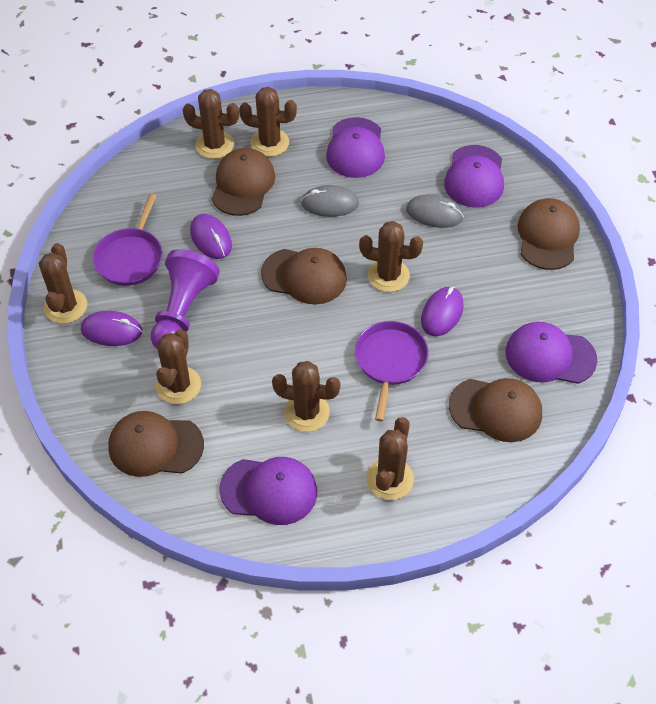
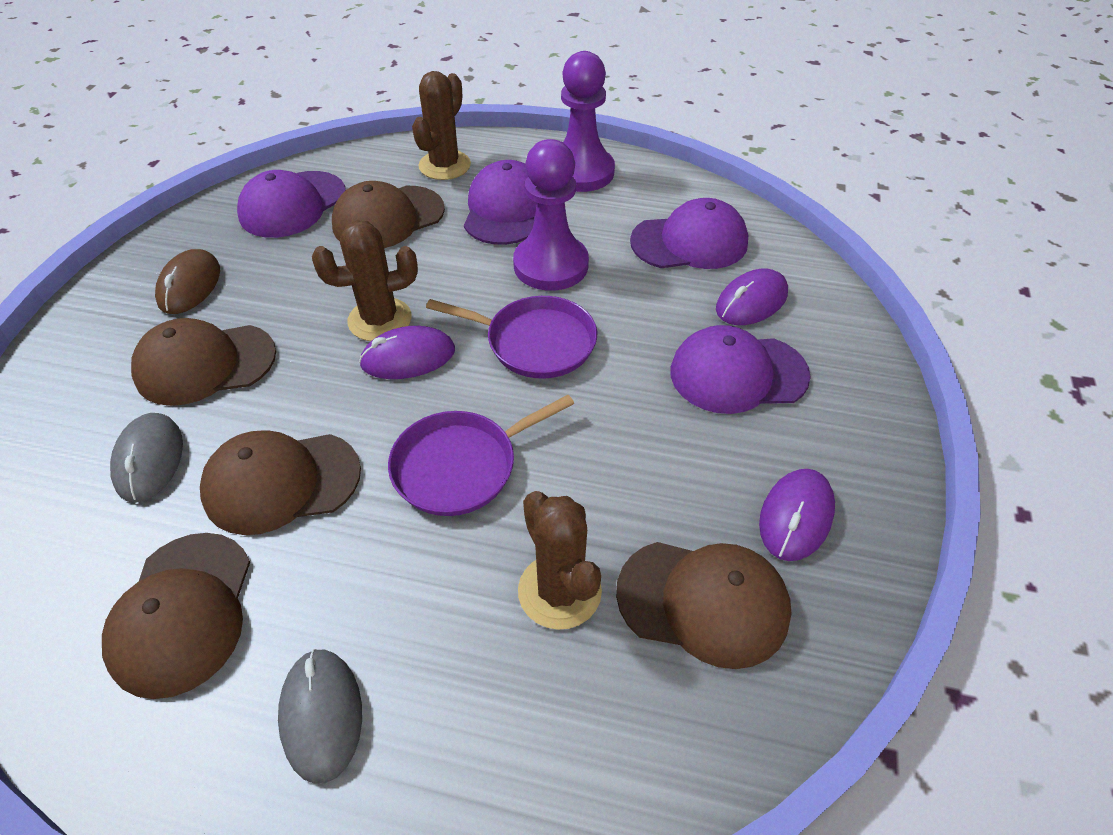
brown cactus: 7 -> 3
brown mouse: 0 -> 1
purple pawn: 1 -> 2

